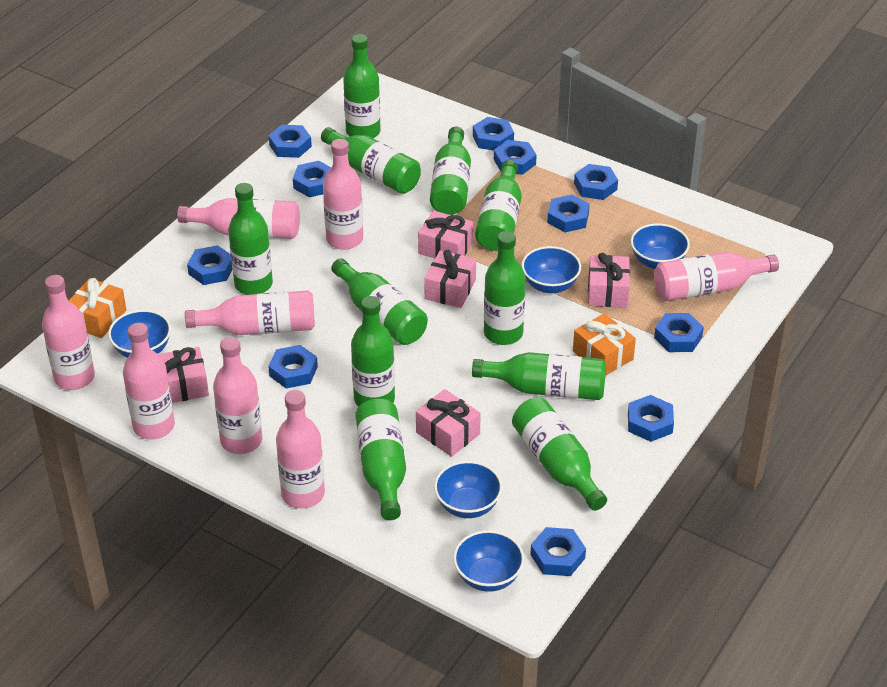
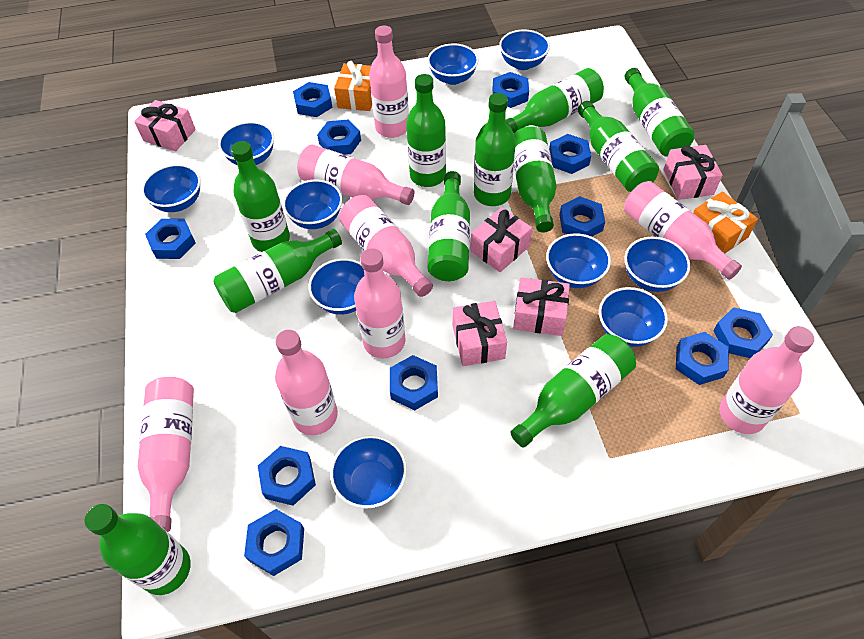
blue bowl: 5 -> 10

